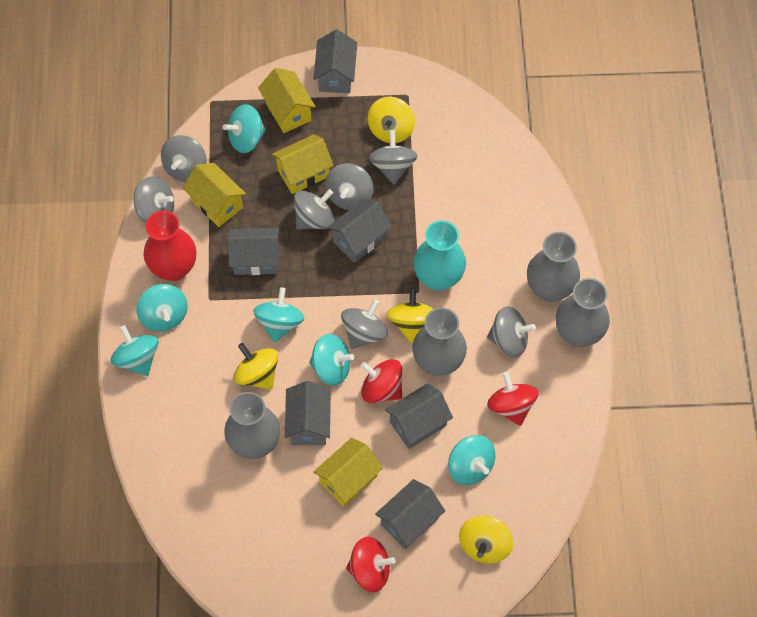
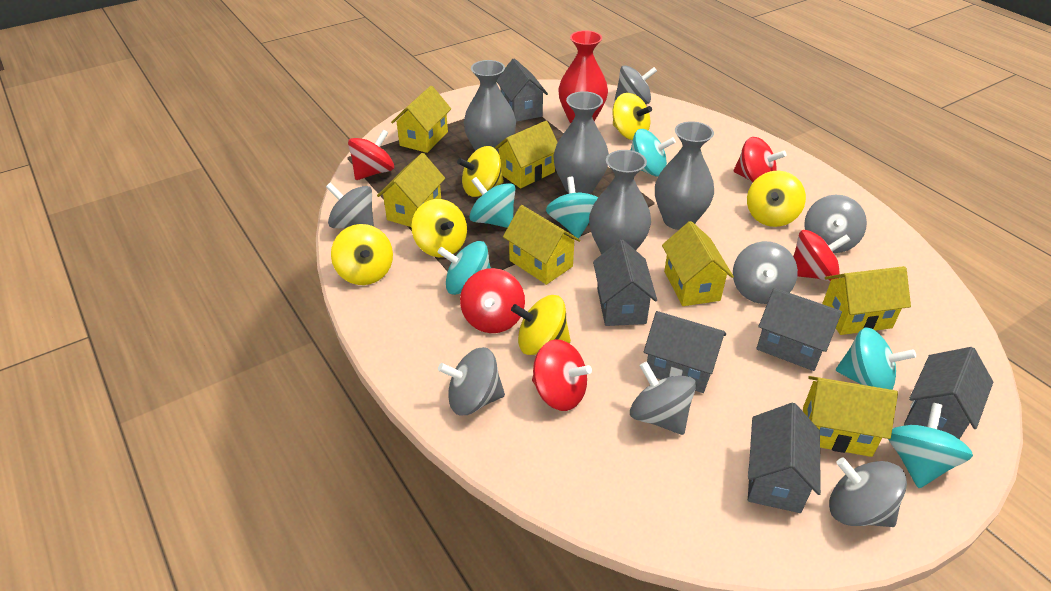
red spinning top: 3 -> 5
turquoise vase: 1 -> 0
yellow house: 4 -> 7
yellow spinning top: 4 -> 6

